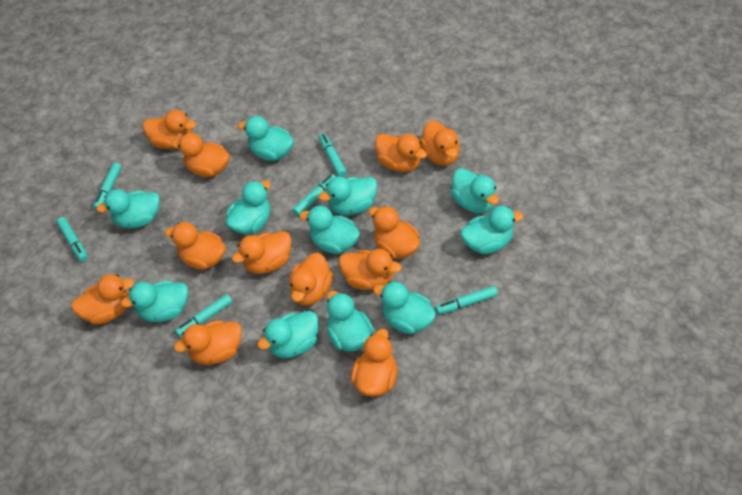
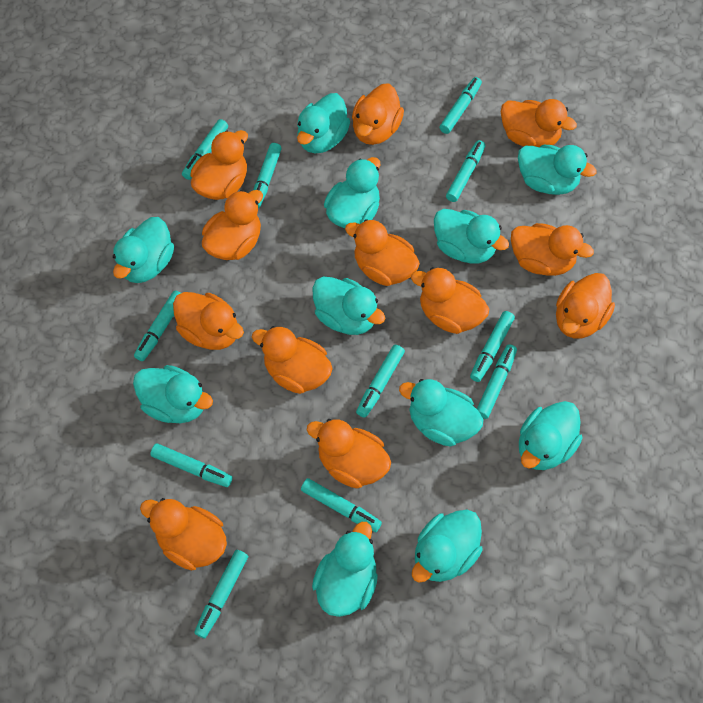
turquoise marker: 6 -> 11

